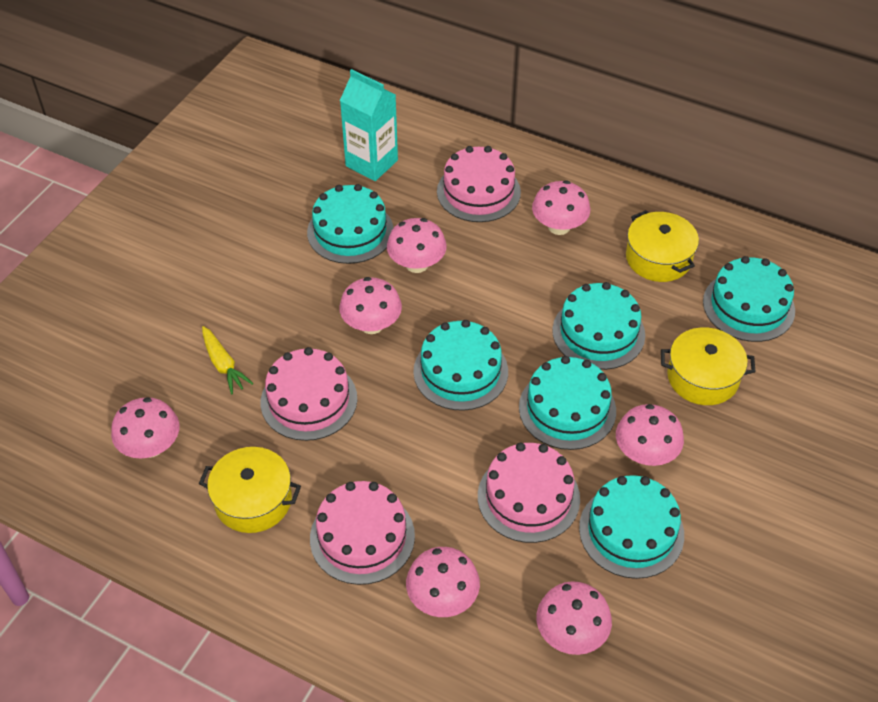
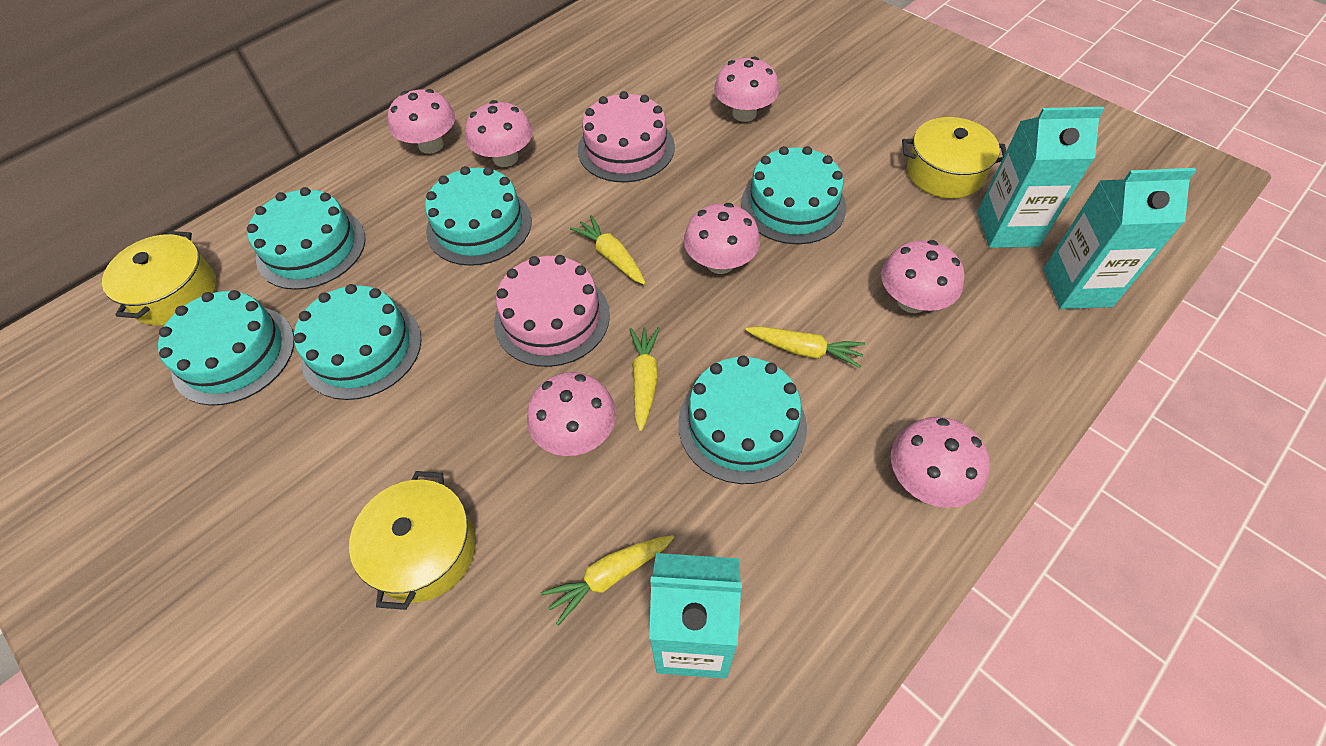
pink cake: 4 -> 2
turquoise carton: 1 -> 3
yellow carrot: 1 -> 4

